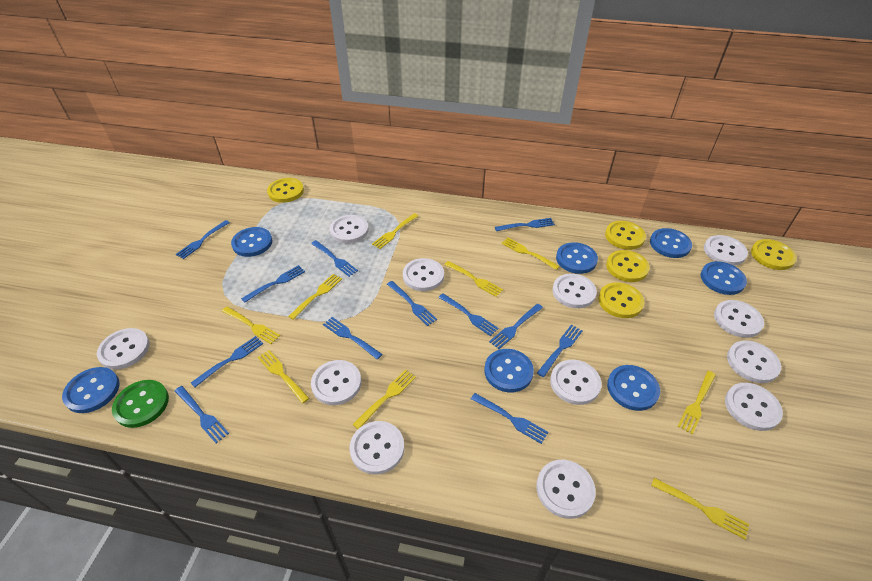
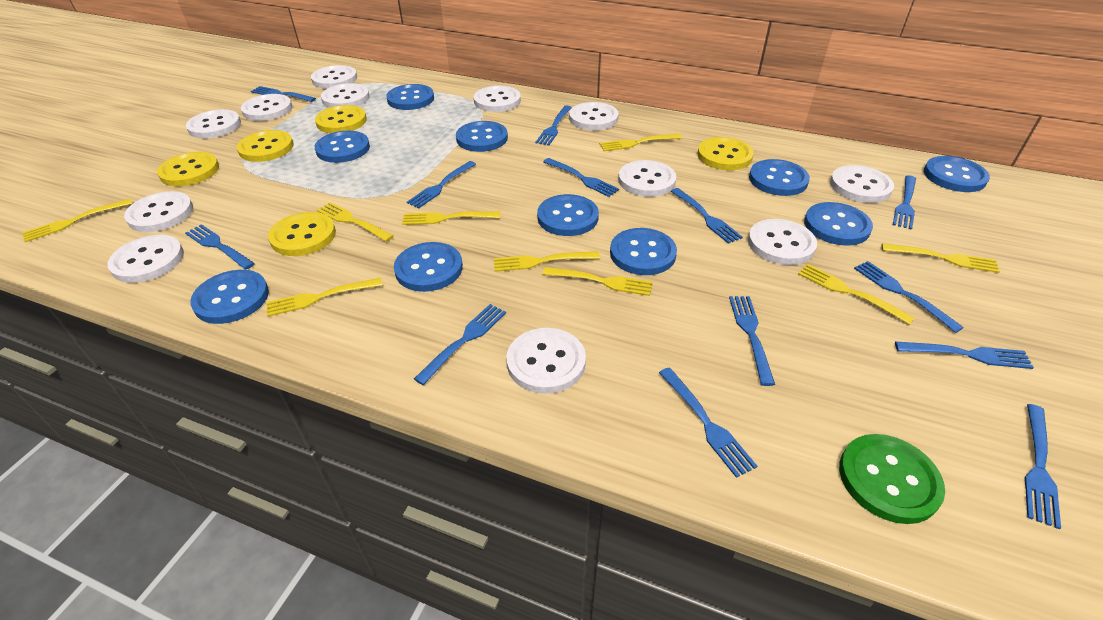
blue button: 7 -> 10
blue fork: 12 -> 13

